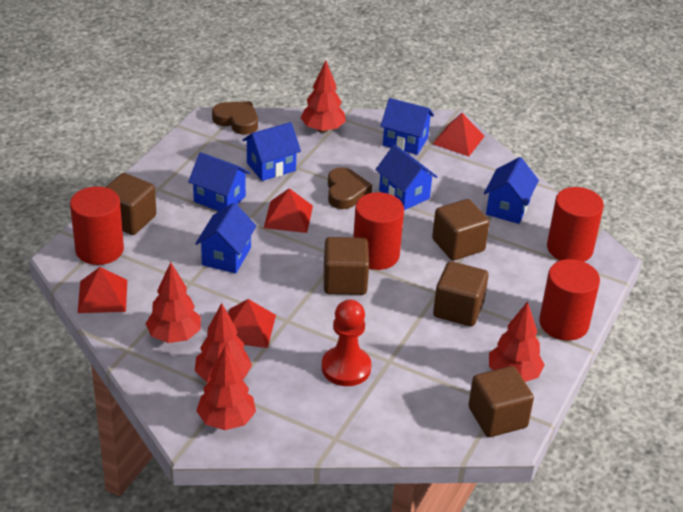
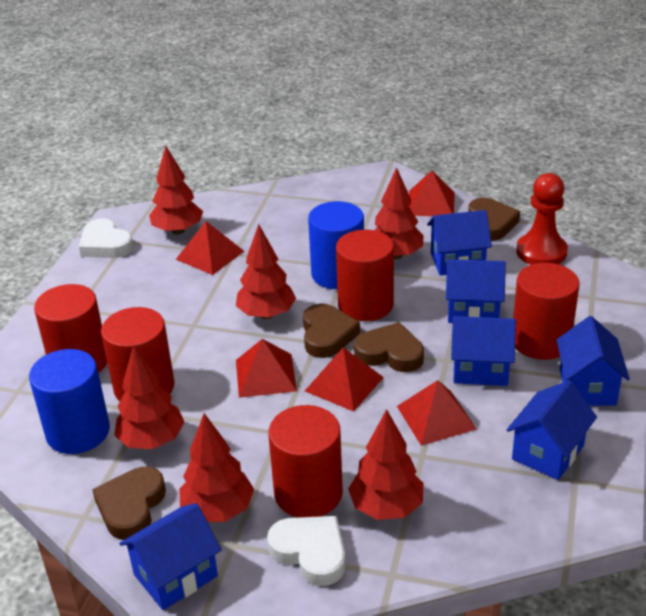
blue cylinder: 0 -> 2
brown cube: 5 -> 0
brown heart: 2 -> 4
red cylinder: 4 -> 5
red pyramid: 4 -> 5
red tree: 5 -> 6
white heart: 0 -> 2

